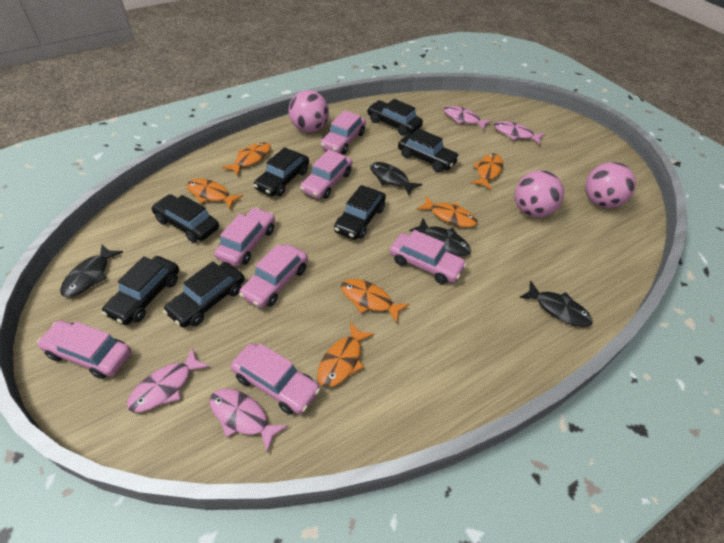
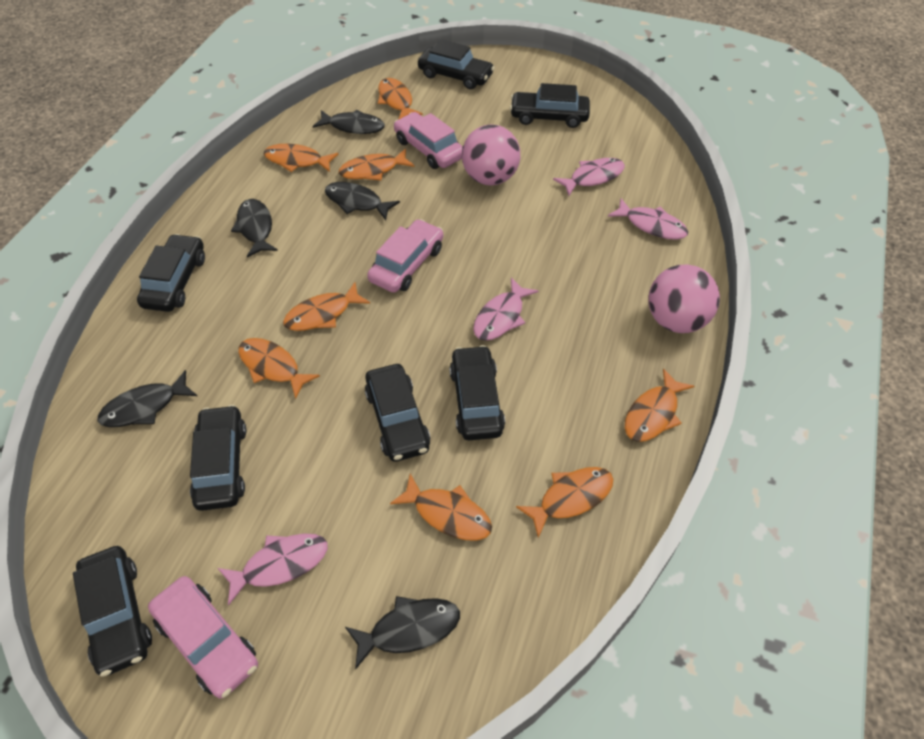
black fish: 4 -> 5
orange fish: 6 -> 8
pink ball: 3 -> 2
pink car: 7 -> 3

